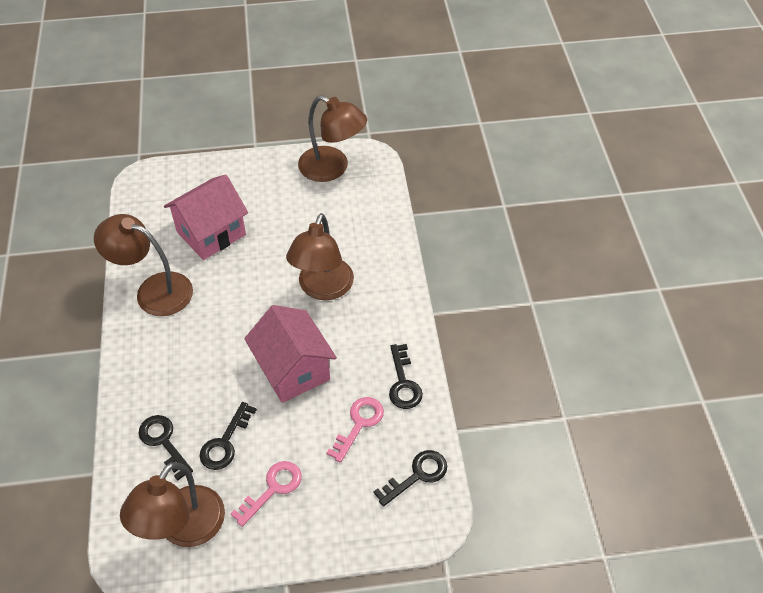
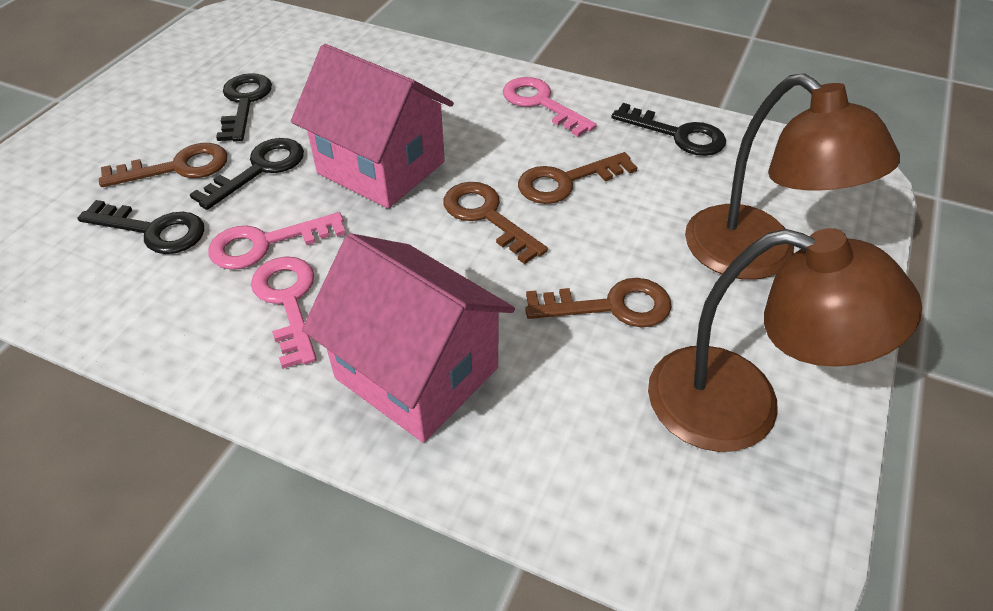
brown key: 0 -> 4
brown lamp: 4 -> 2
pink key: 2 -> 3

